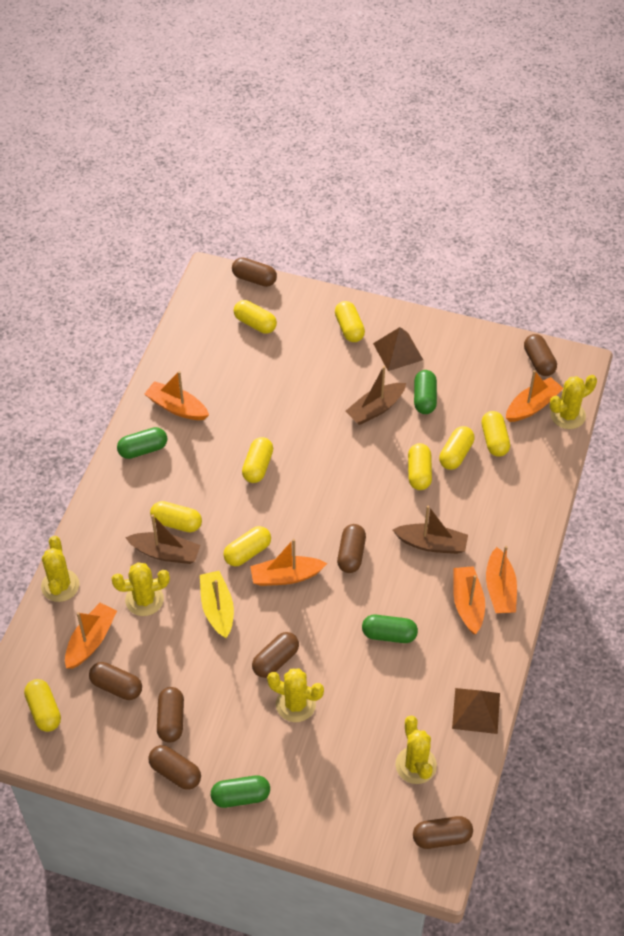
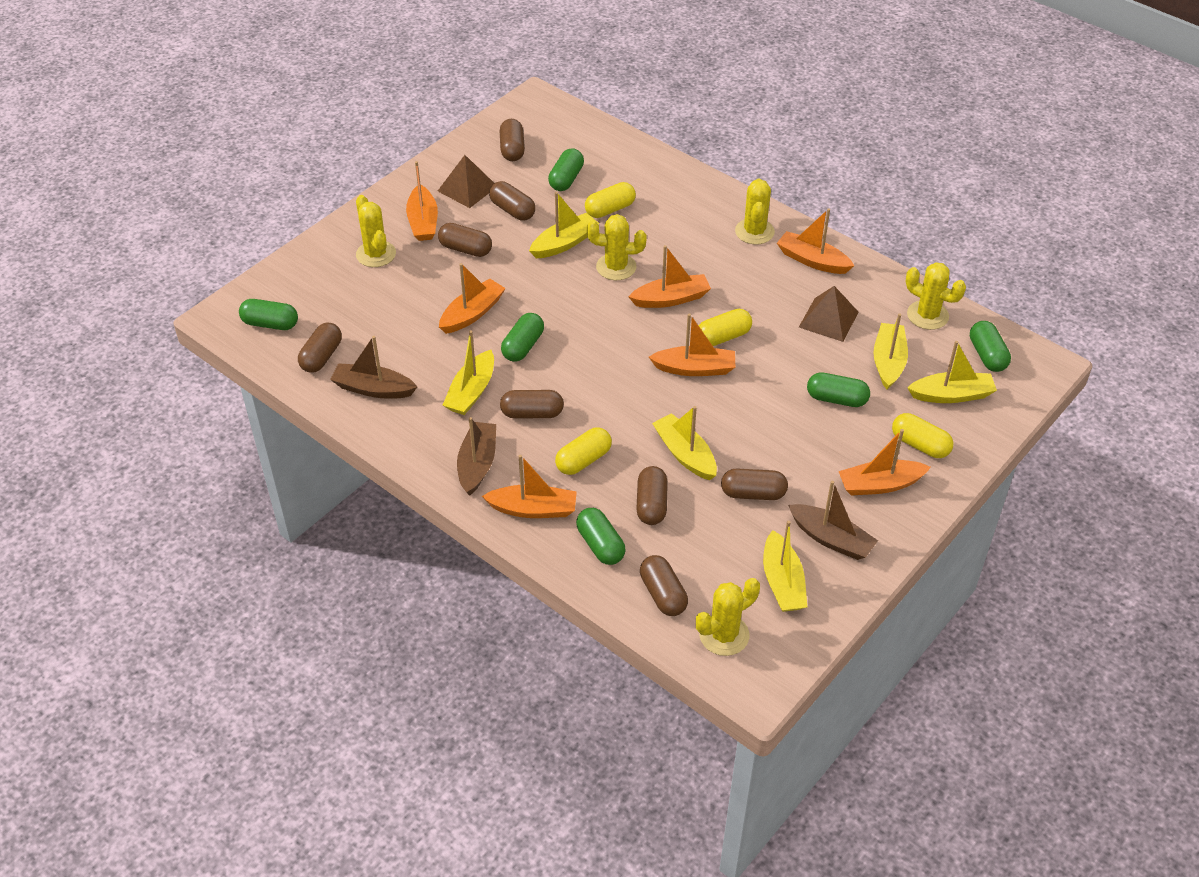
green capsule: 4 -> 6
orange boat: 6 -> 7
yellow boat: 1 -> 6
yellow capsule: 9 -> 4

